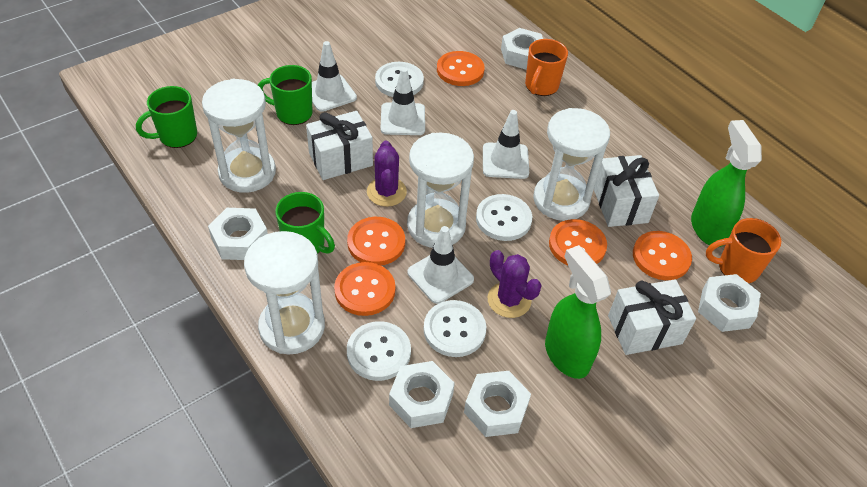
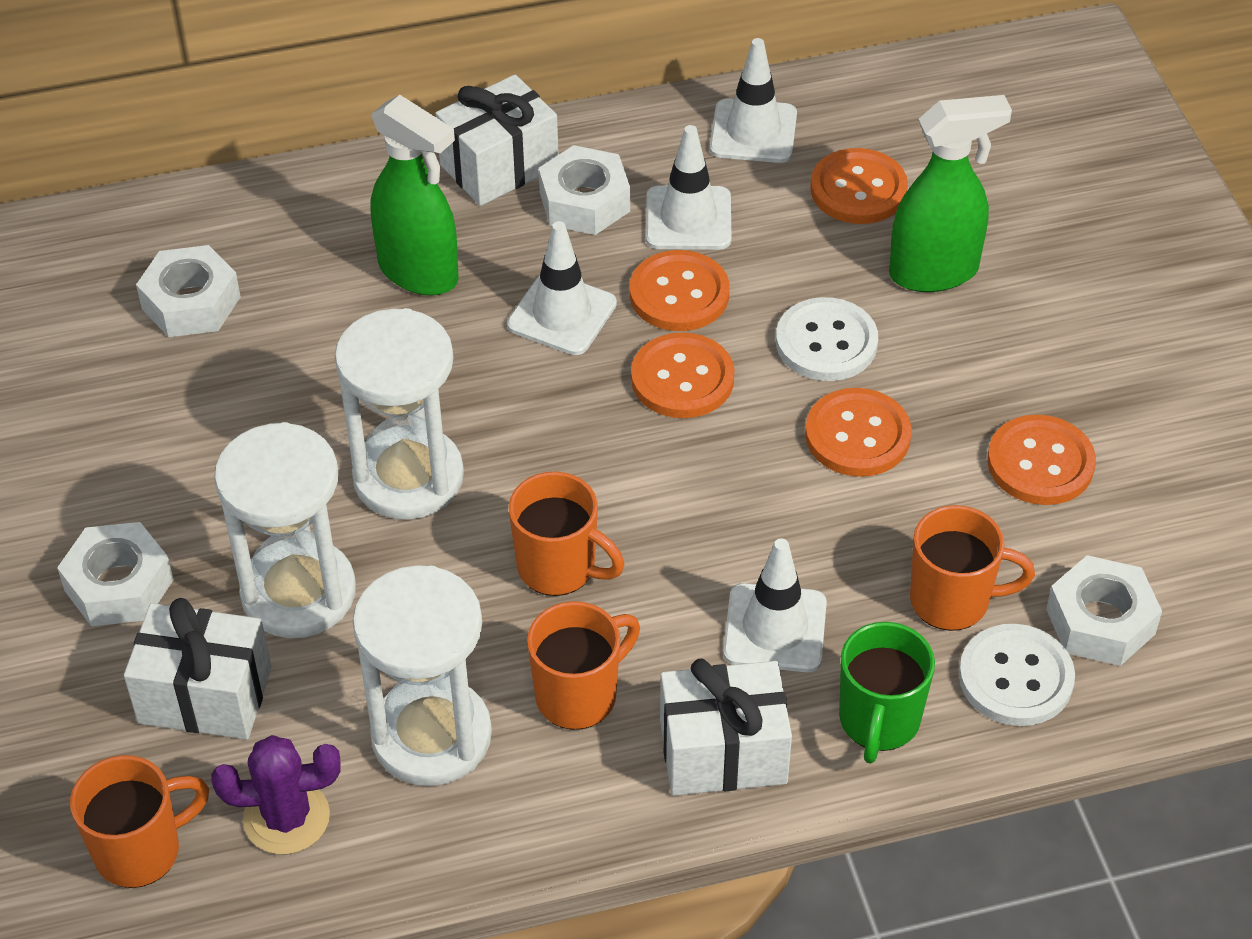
green mug: 3 -> 1
orange mug: 2 -> 4
purple cactus: 2 -> 1
white button: 4 -> 2
white hourglass: 4 -> 3
white nut: 5 -> 4

